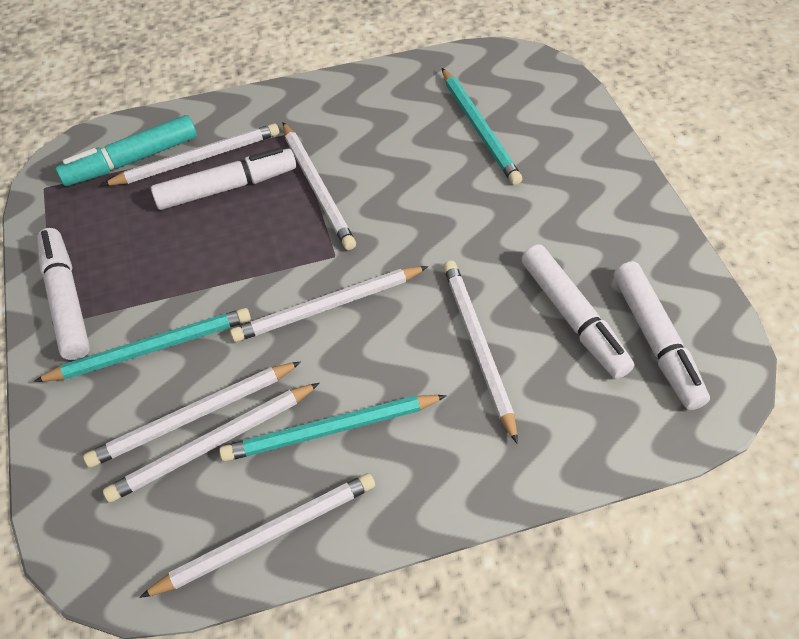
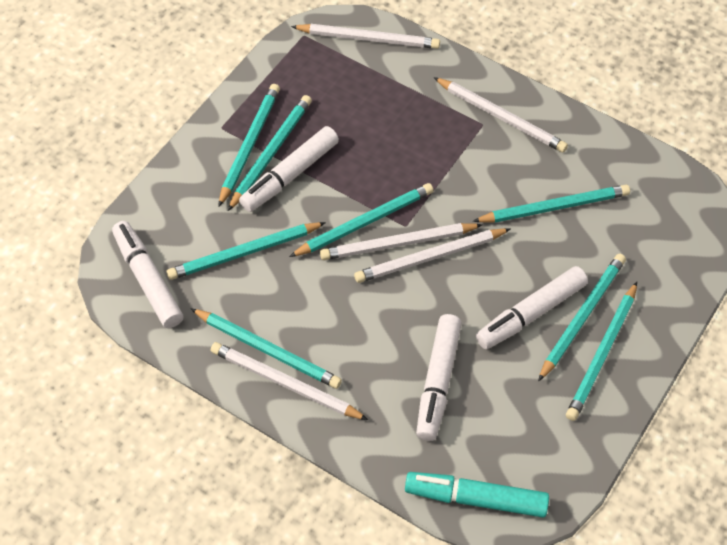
turquoise pencil: 3 -> 8
white pencil: 7 -> 5

